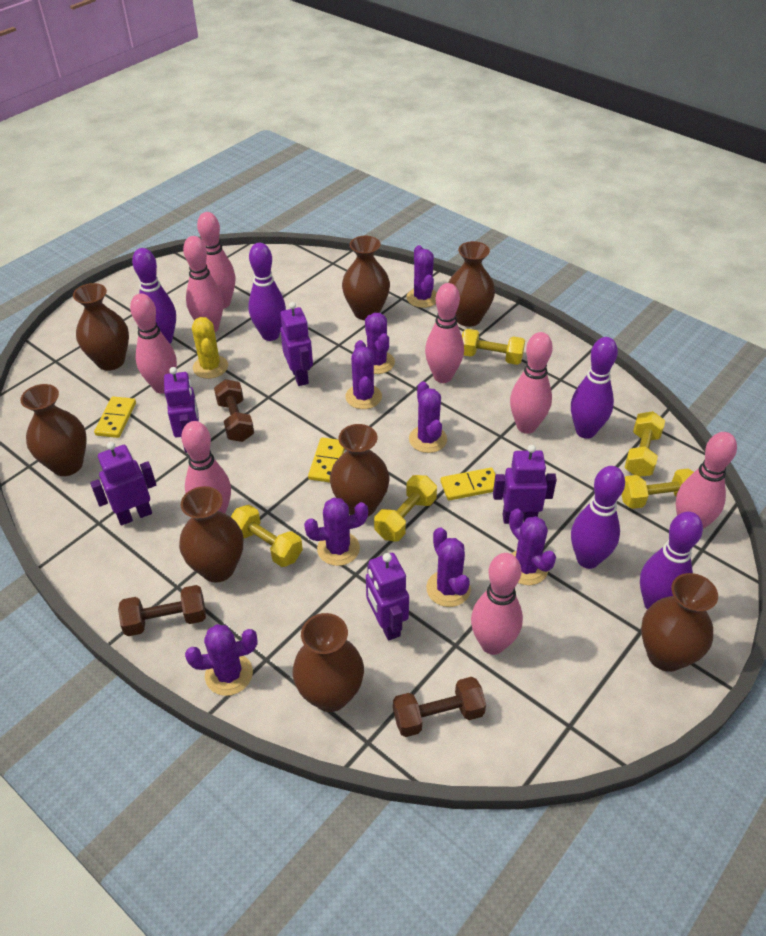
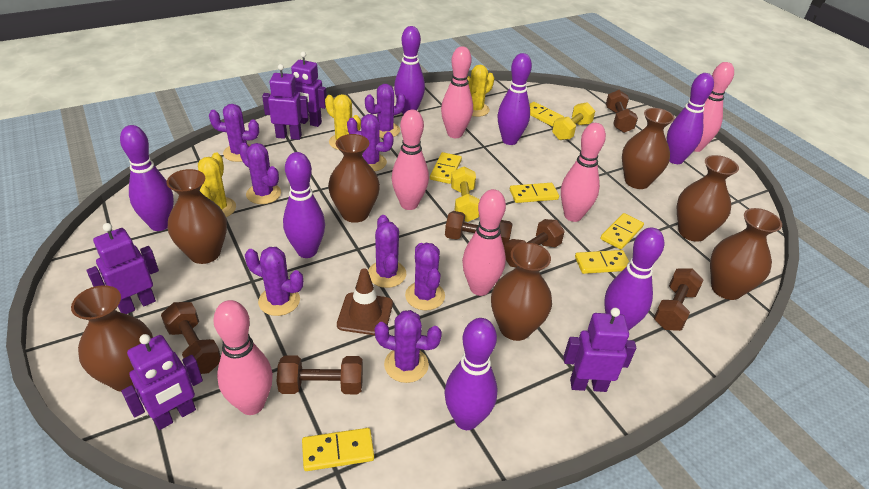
brown dumbbell: 3 -> 6
brown traffic cone: 0 -> 1
brown vase: 8 -> 7
pink bowling pin: 8 -> 6
purple bowling pin: 5 -> 7
yellow cactus: 1 -> 3
yellow domino: 3 -> 6
yellow dumbbell: 5 -> 2

